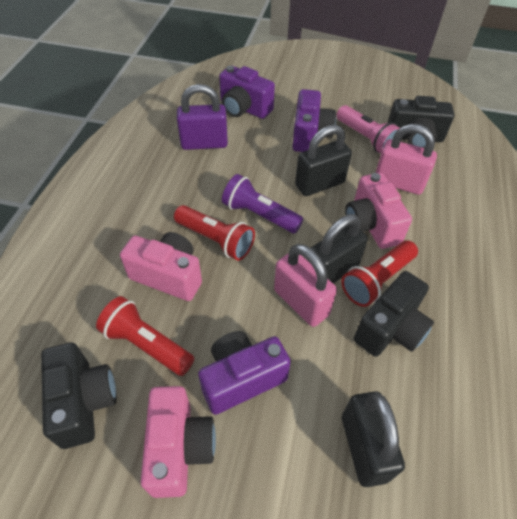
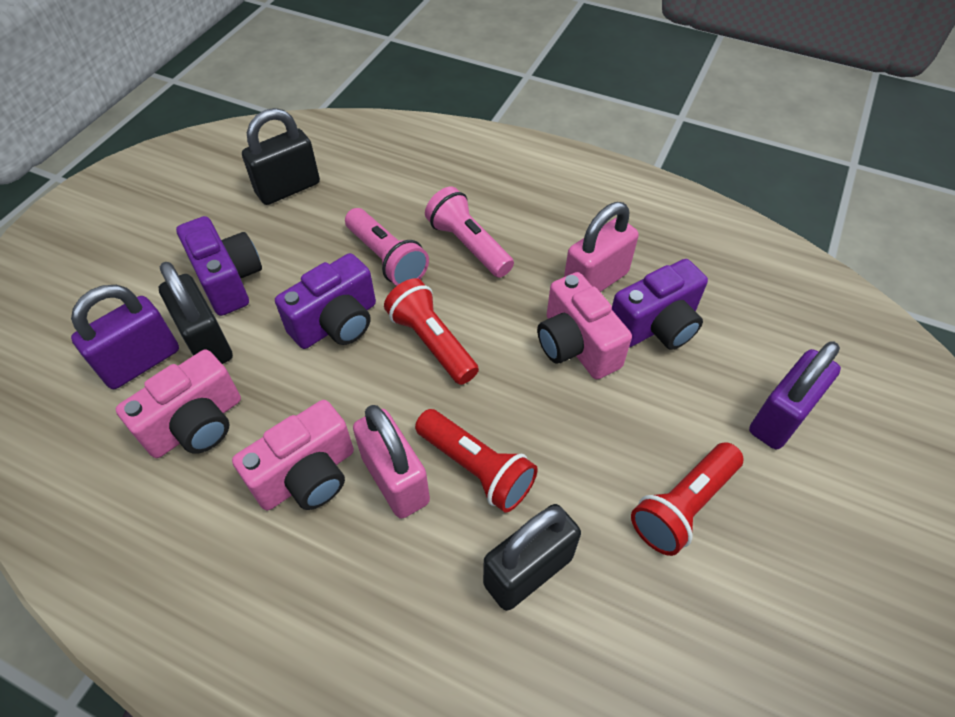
black camera: 3 -> 0
pink flashlight: 1 -> 2
purple flashlight: 1 -> 0
purple padlock: 1 -> 2

